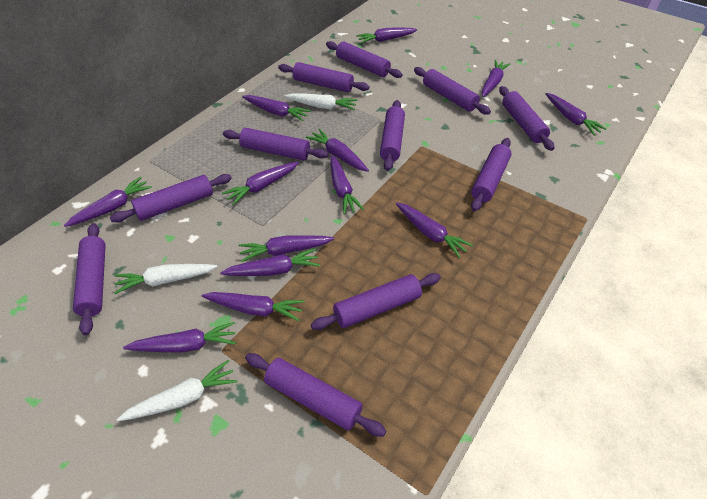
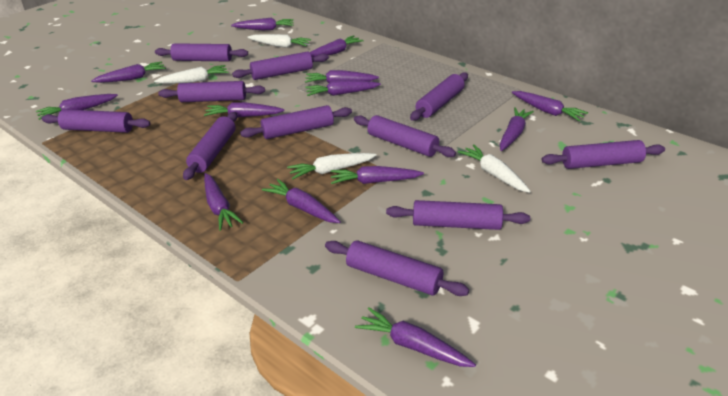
white carrot: 3 -> 4

